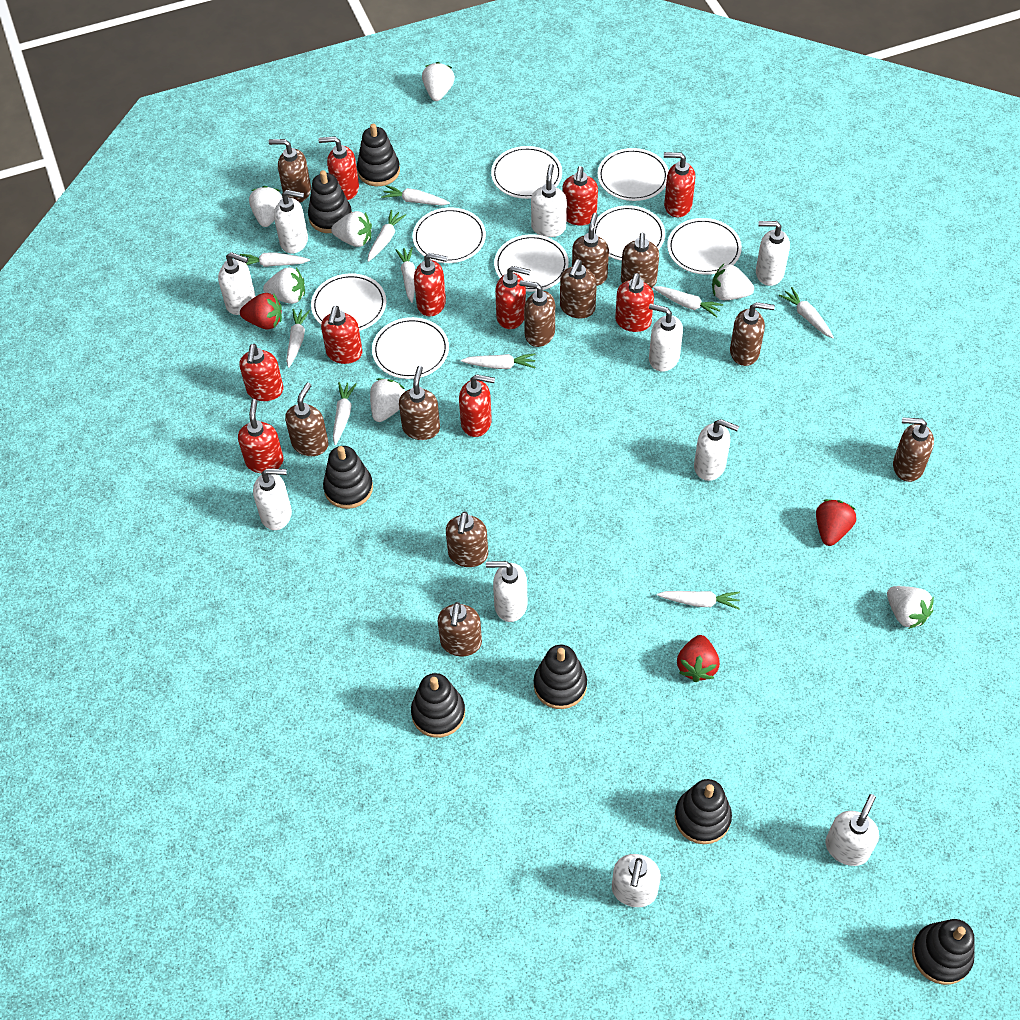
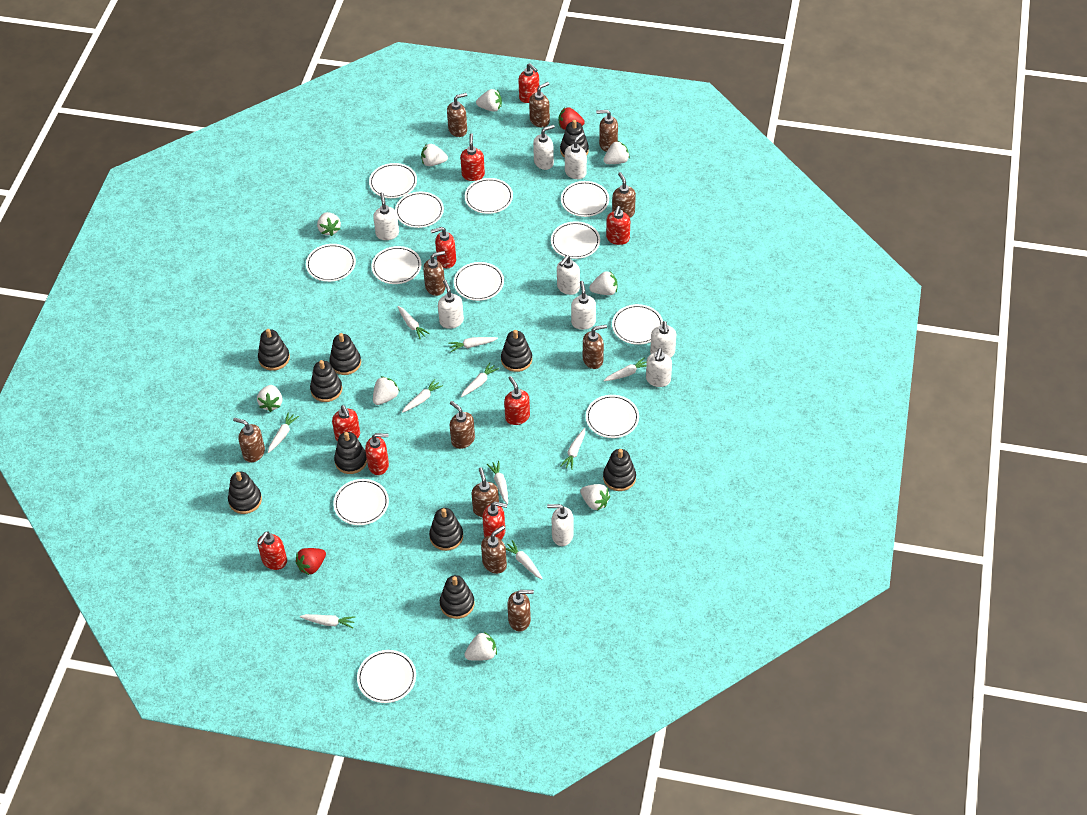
black stacking toy: 7 -> 10
red soap dispenser: 10 -> 9
red strawberry: 3 -> 2
white plate: 8 -> 12
white soap dispenser: 10 -> 9
white strawberry: 7 -> 9

